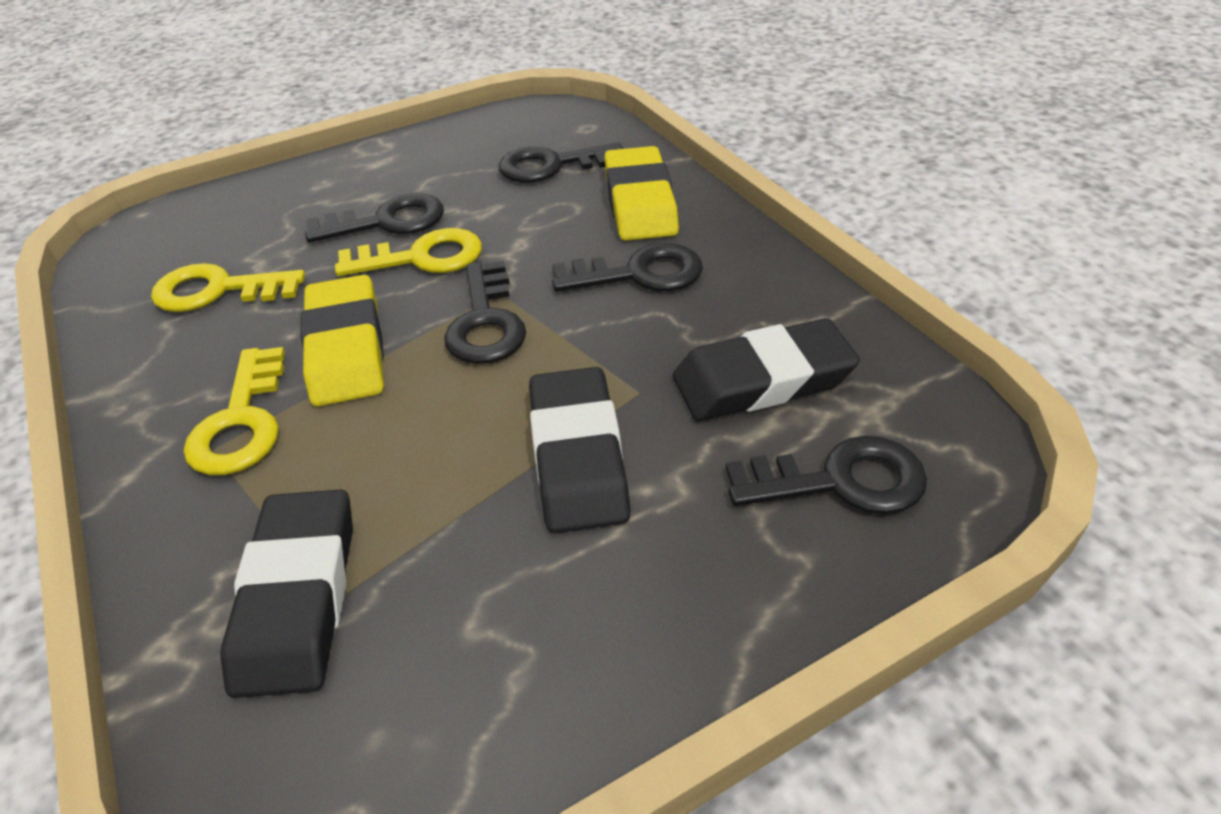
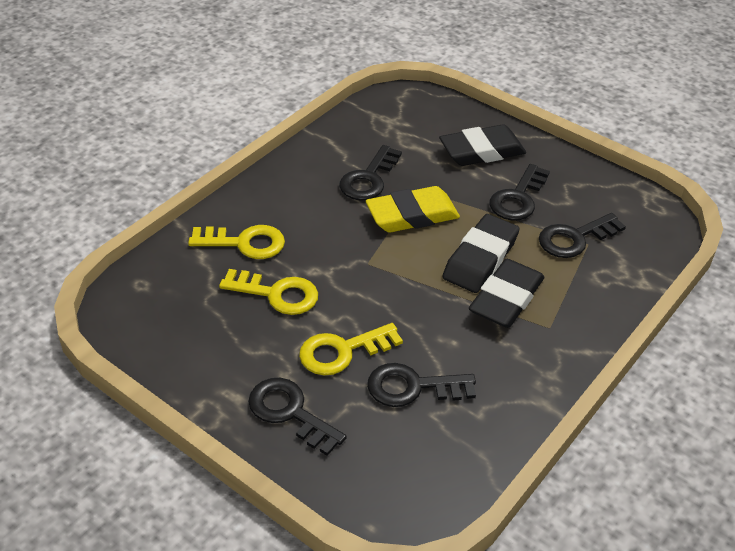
yellow eraser: 2 -> 1

